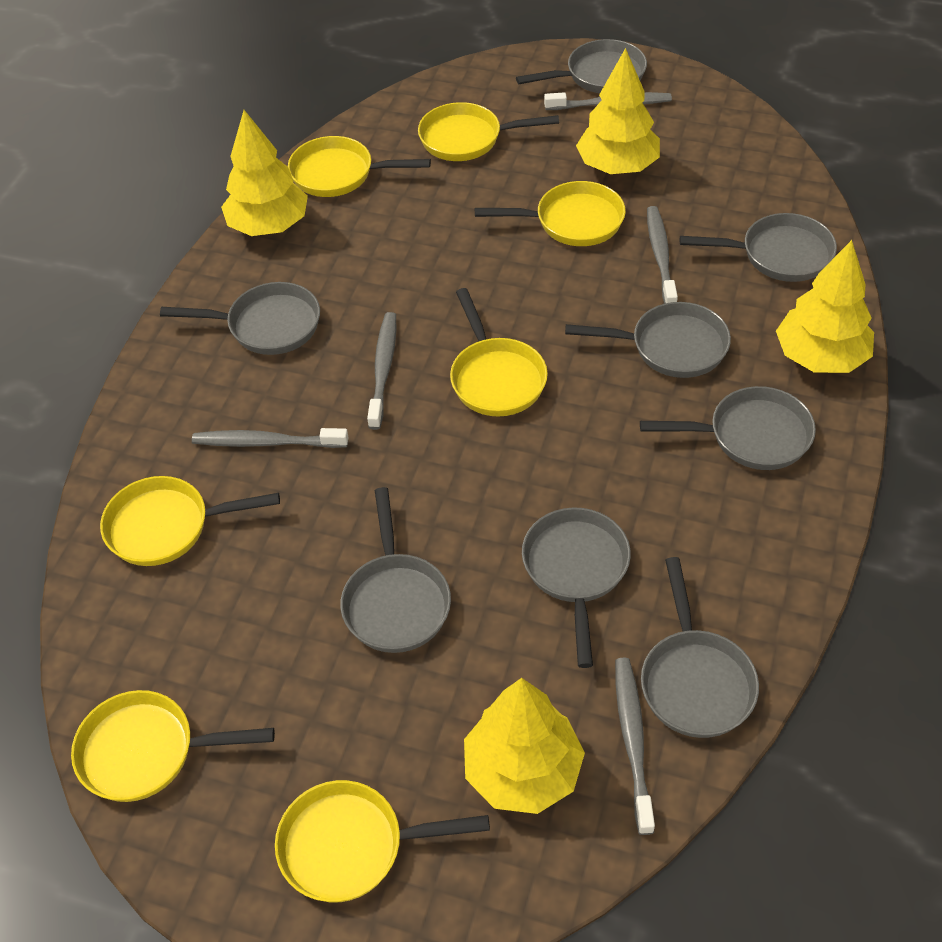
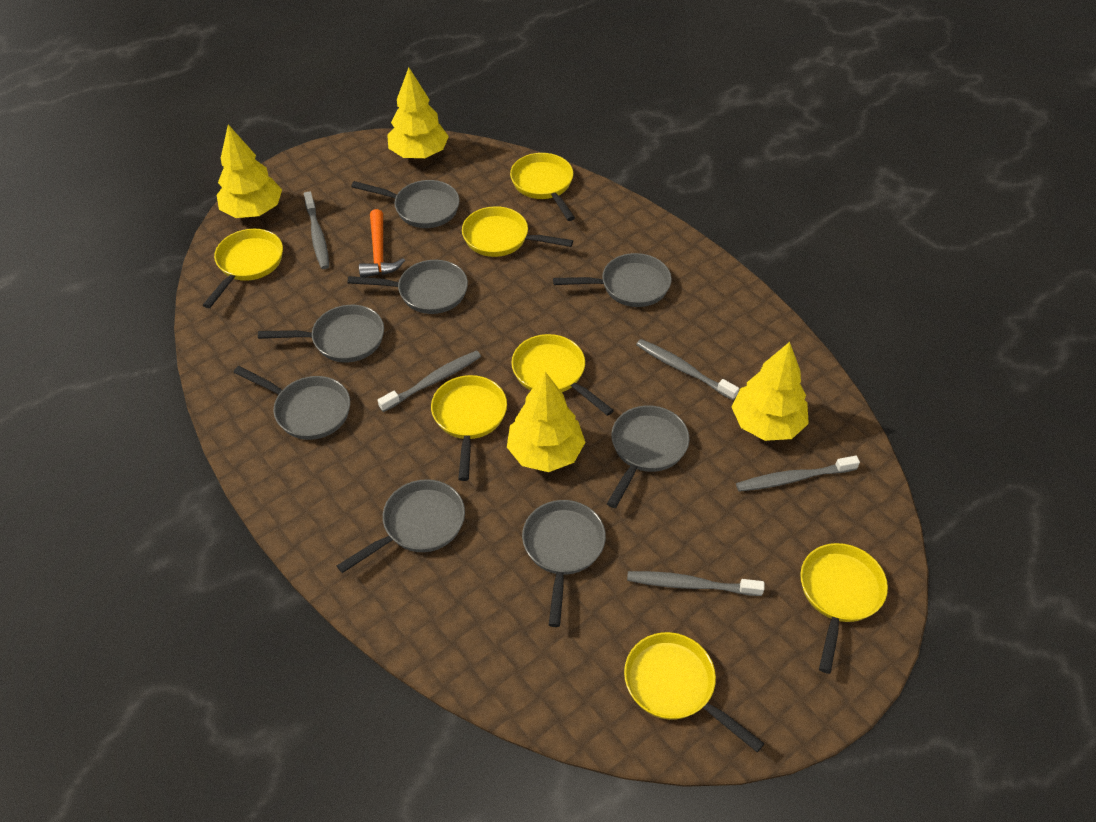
orange hammer: 0 -> 1

